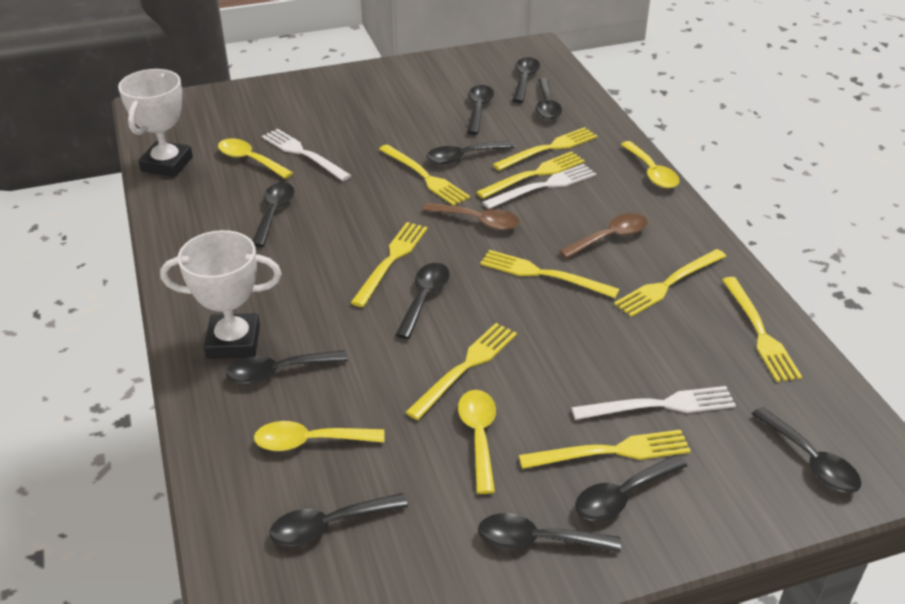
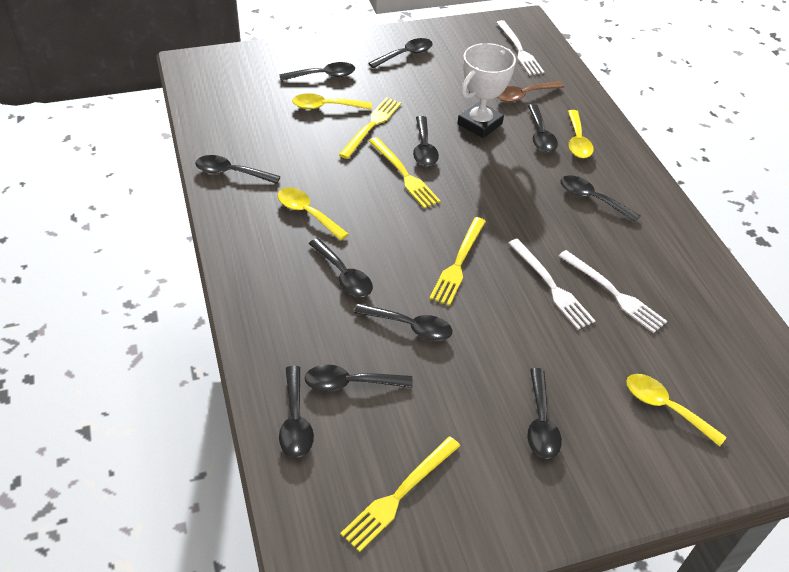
brown spoon: 2 -> 1
white trophy: 2 -> 1
yellow fork: 9 -> 4

